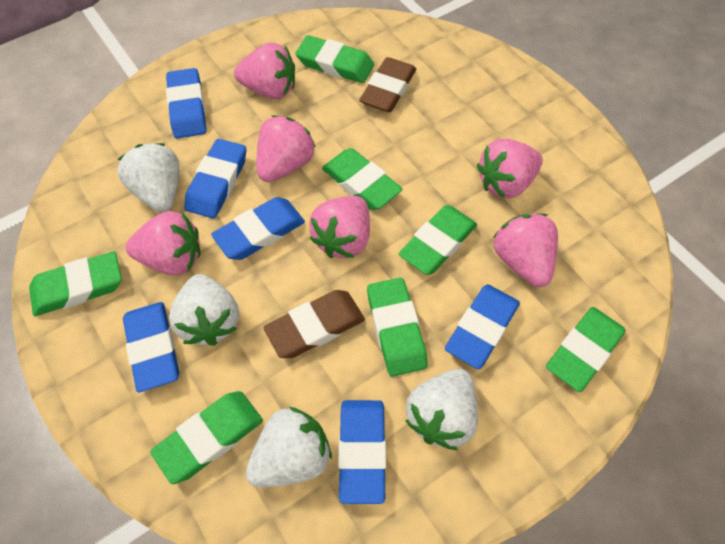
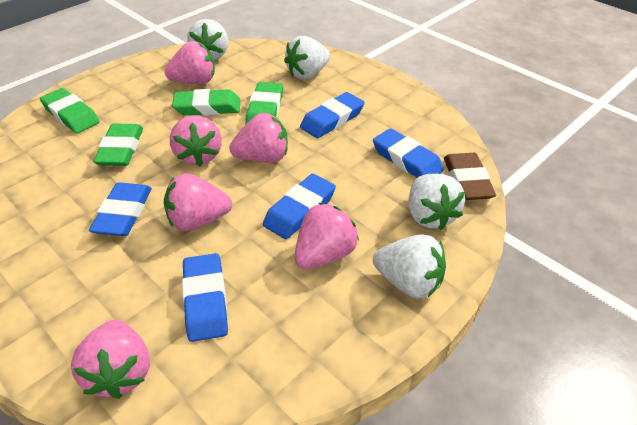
blue eraser: 6 -> 5
brown eraser: 2 -> 1
green eraser: 7 -> 4

